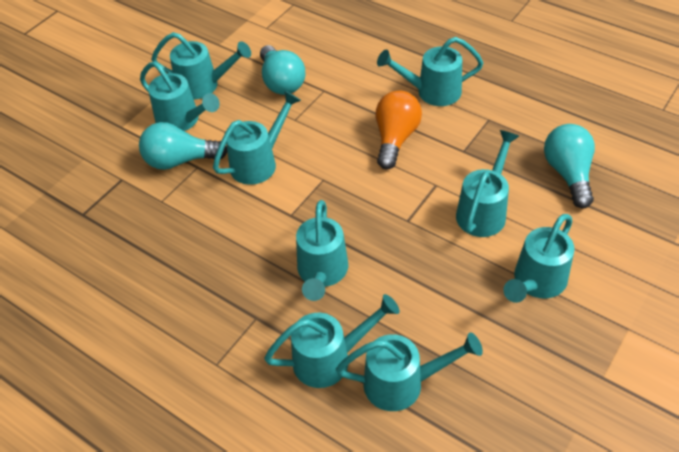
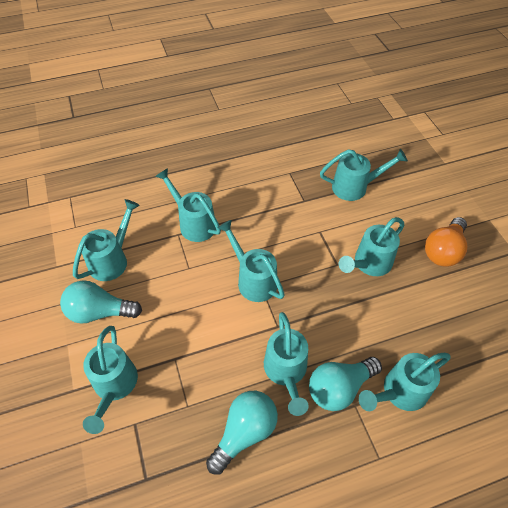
turquoise watering can: 9 -> 8

